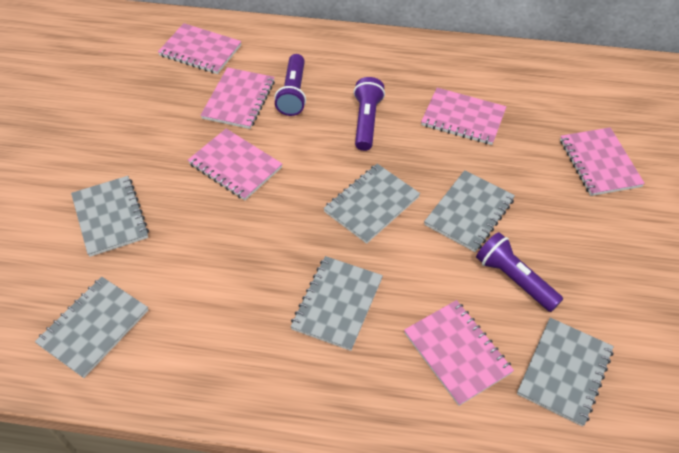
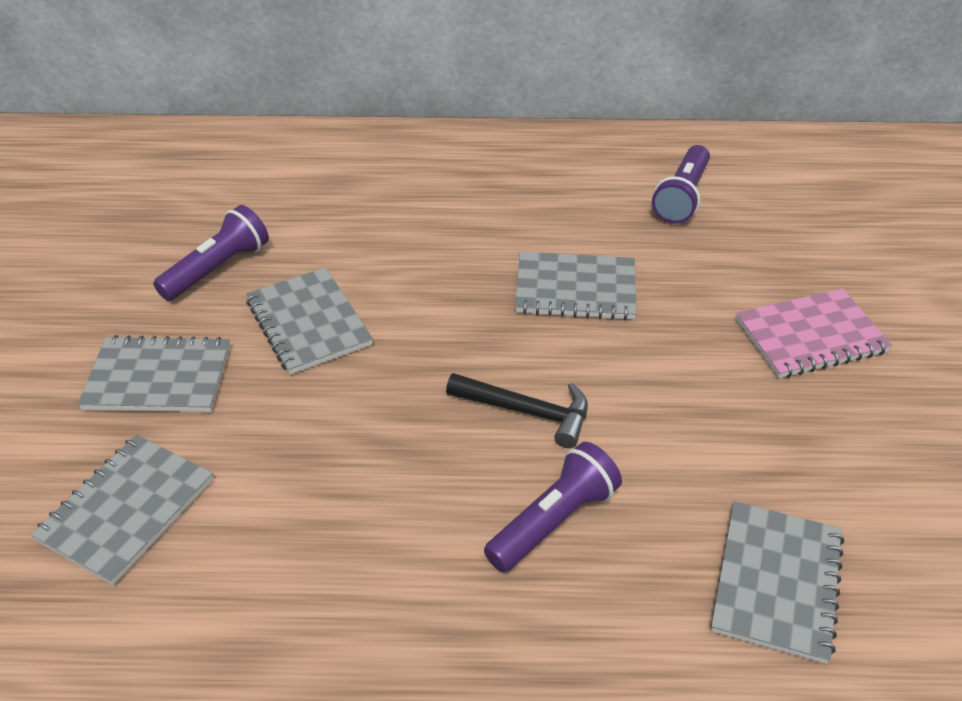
black hammer: 0 -> 1
grey notebook: 6 -> 5
pink notebook: 6 -> 1

